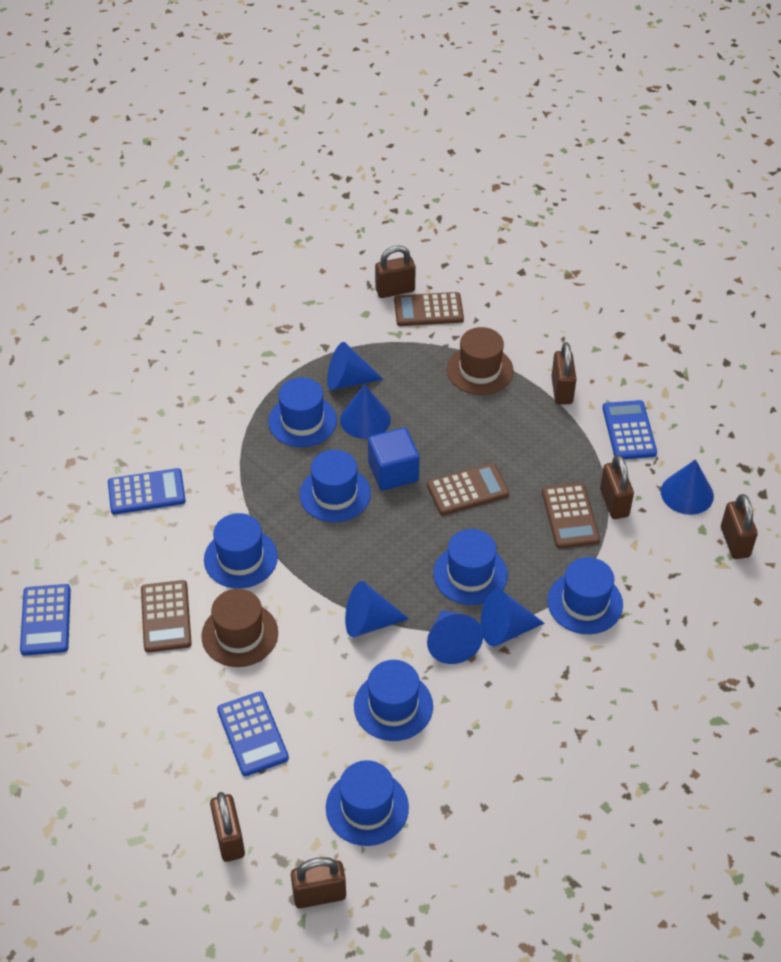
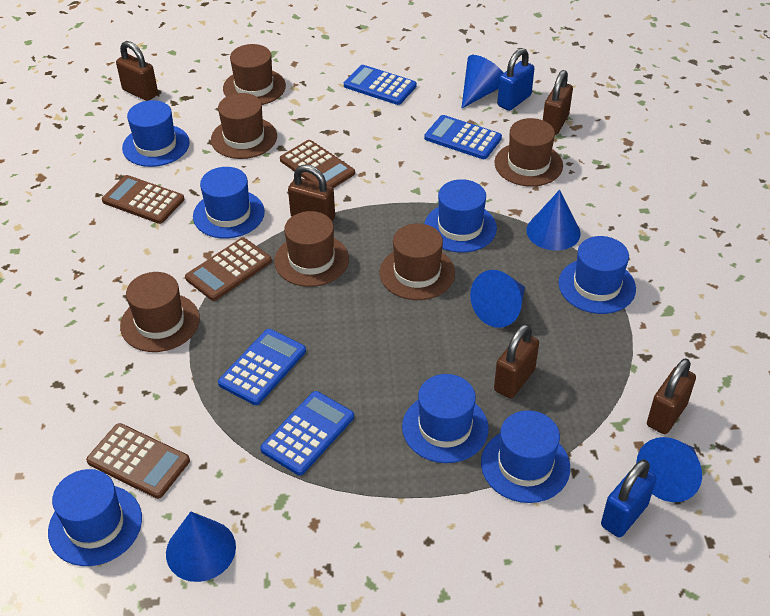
blue cone: 6 -> 5
blue cube: 1 -> 0
blue padlock: 0 -> 2
brown hat: 2 -> 6
brown padlock: 6 -> 5

